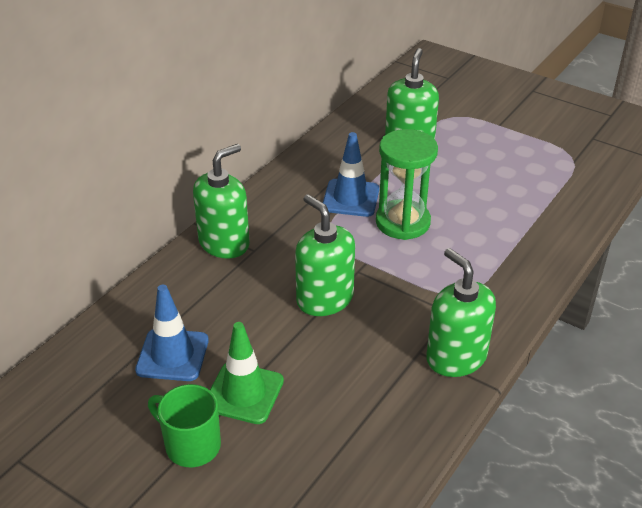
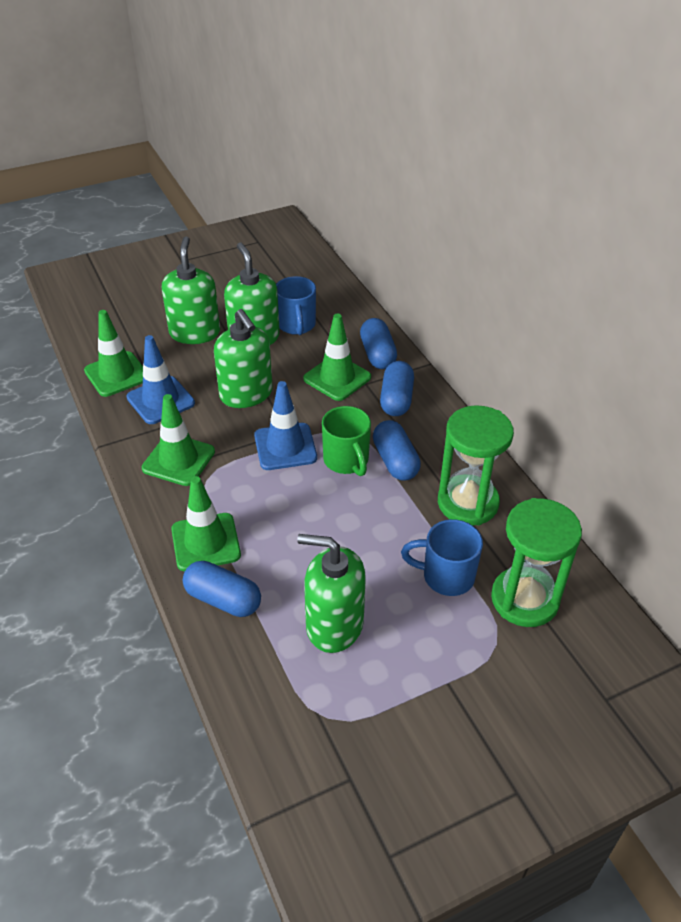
blue capsule: 0 -> 4
blue mug: 0 -> 2
green hourglass: 1 -> 2
green traffic cone: 1 -> 4

